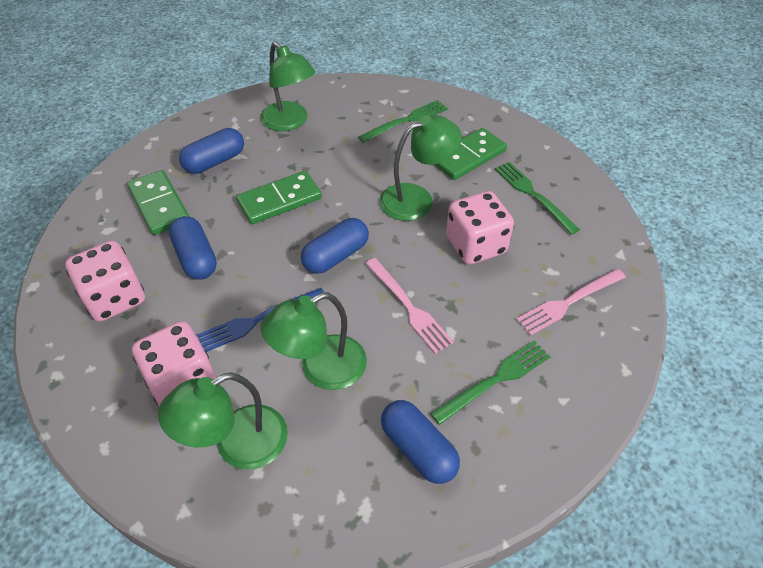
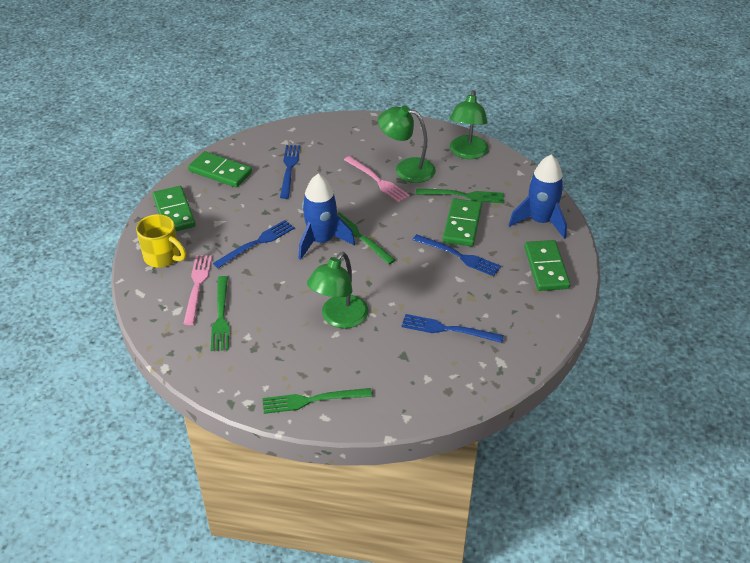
blue capsule: 4 -> 0
blue fork: 1 -> 4
blue rocket: 0 -> 2
green domino: 3 -> 4
green fork: 3 -> 4
green lamp: 4 -> 3
pink dice: 3 -> 0
yellow mug: 0 -> 1

